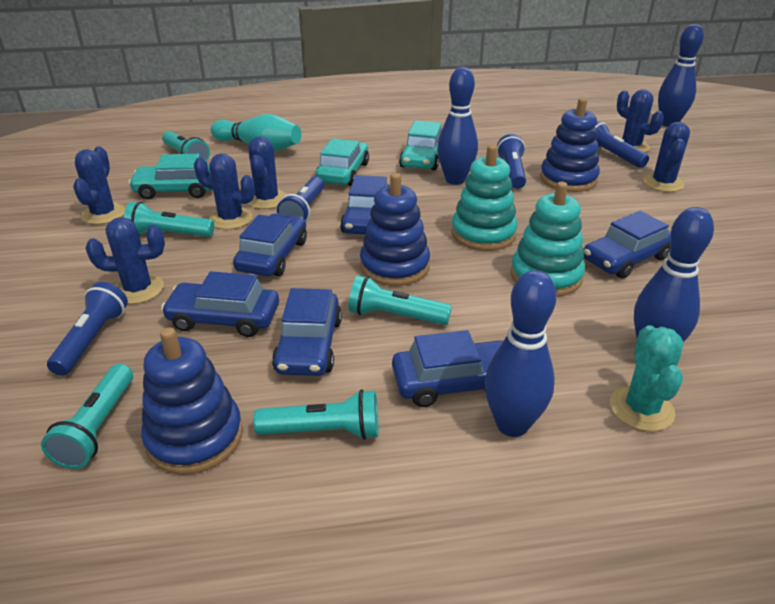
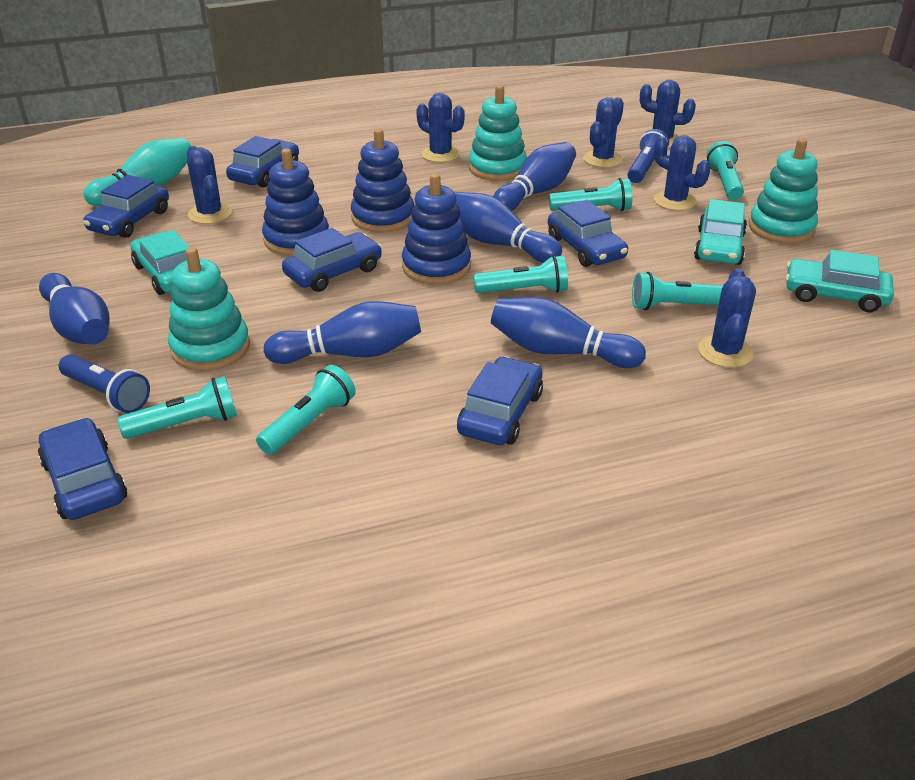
blue bowling pin: 4 -> 5
blue flashlight: 4 -> 2
turquoise cactus: 1 -> 0
turquoise flashlight: 5 -> 6
turquoise stacking toy: 2 -> 3

